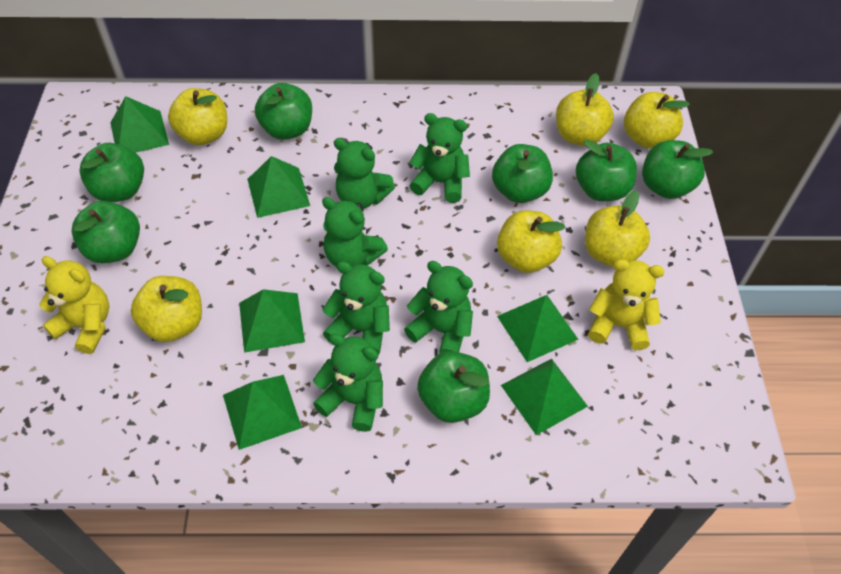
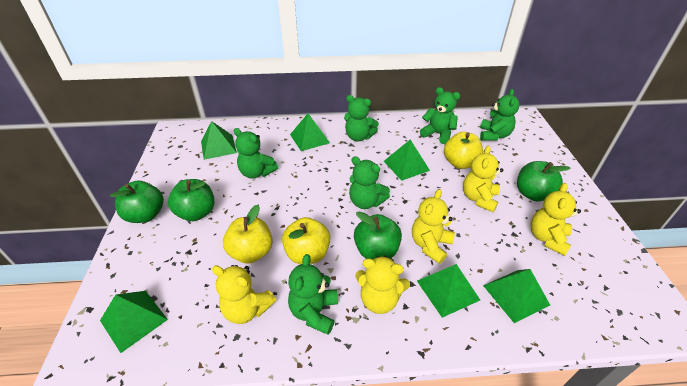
green apple: 7 -> 4
yellow apple: 6 -> 3
yellow teddy bear: 2 -> 5

